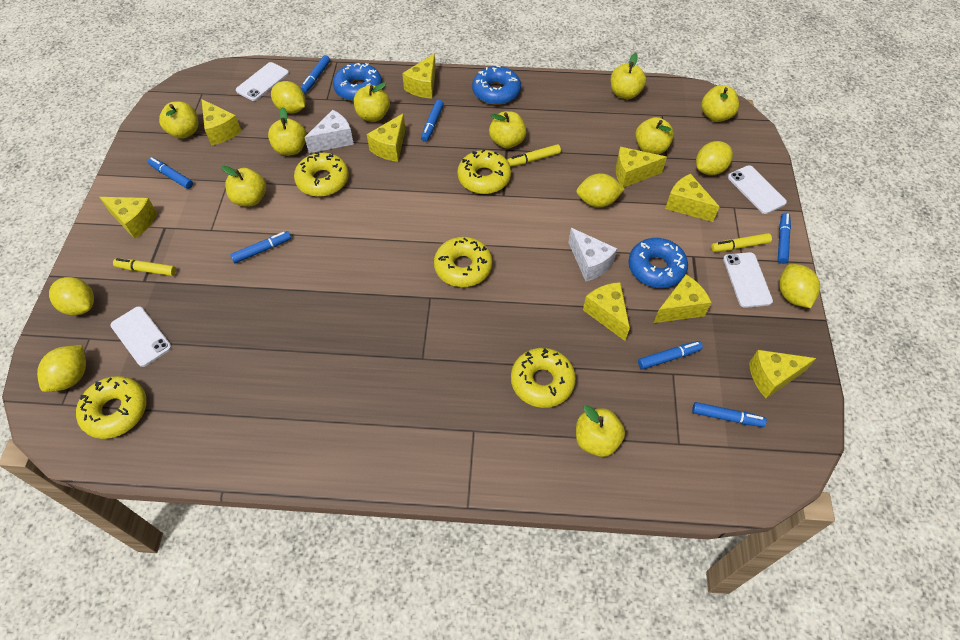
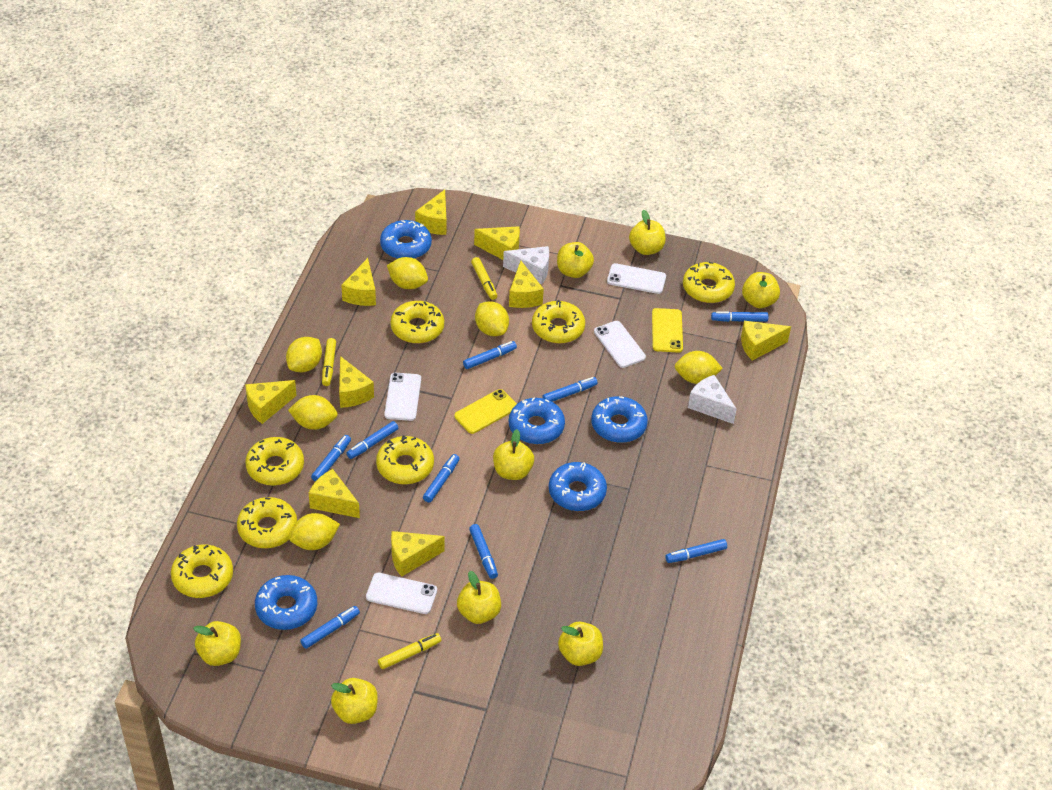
blue donut: 3 -> 5
blue marker: 7 -> 9
yellow apple: 9 -> 8
yellow donut: 5 -> 7
yellow phone: 0 -> 2

